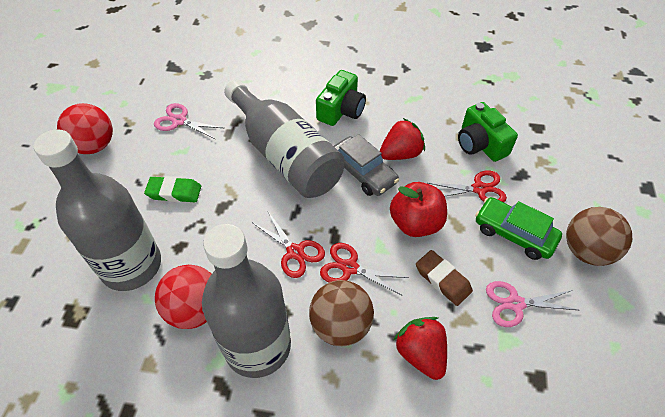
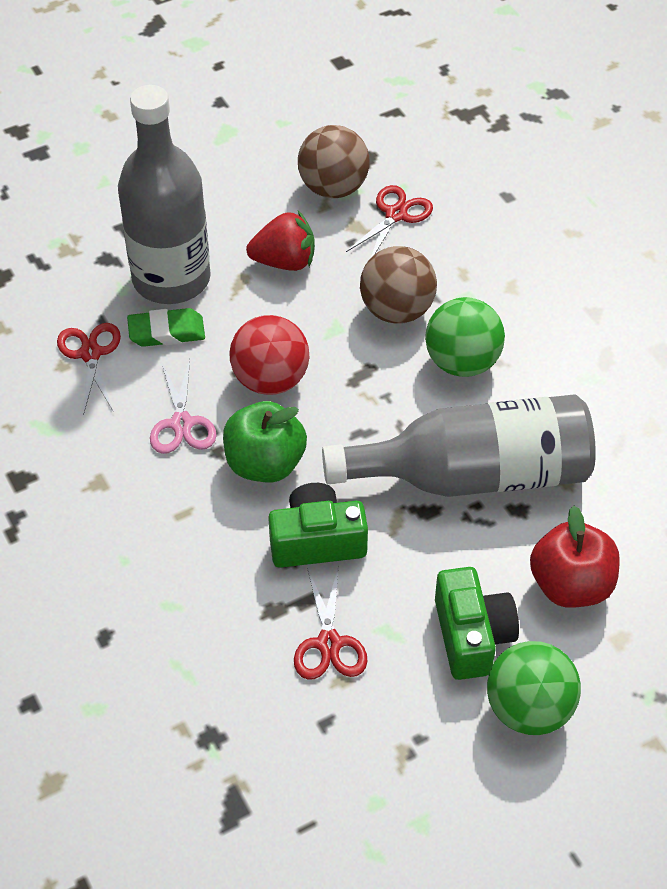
brown eraser: 1 -> 0
green apple: 0 -> 1
green ball: 0 -> 2
green car: 1 -> 0
grey bottle: 3 -> 2
grey car: 1 -> 0
pink scissors: 2 -> 1
red ball: 2 -> 1
red strawberry: 2 -> 1

